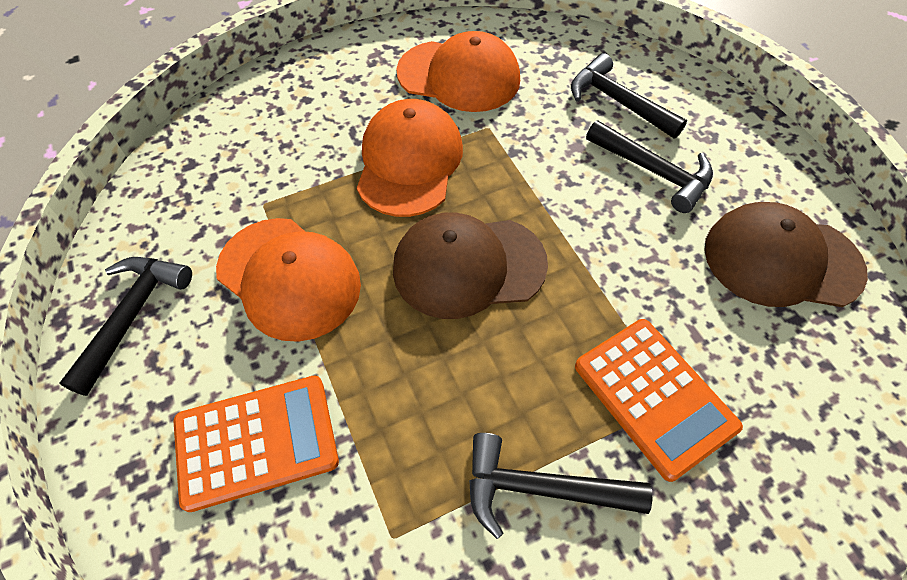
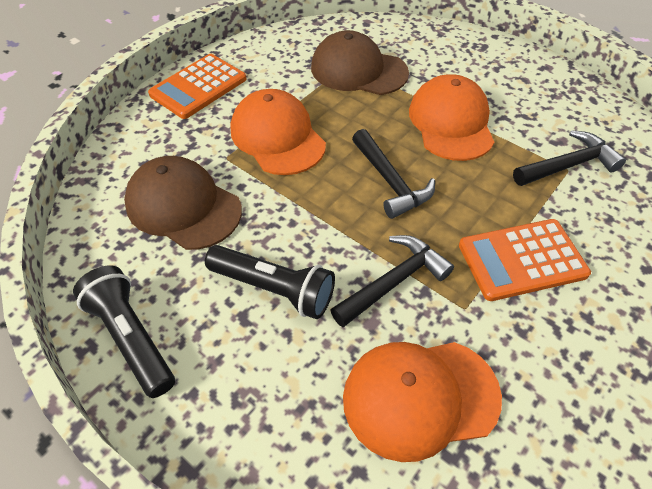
black flashlight: 0 -> 2
black hammer: 4 -> 3

